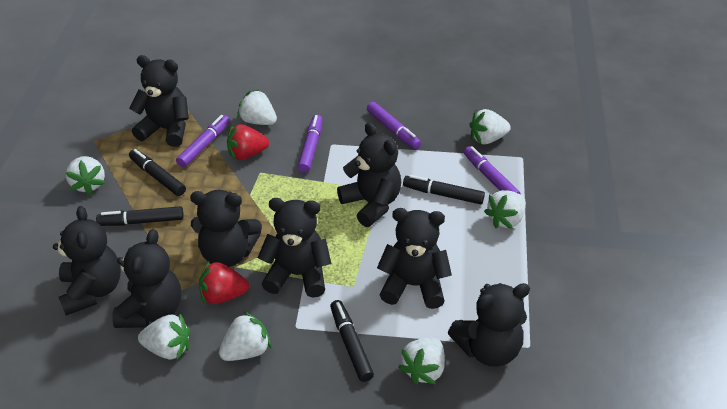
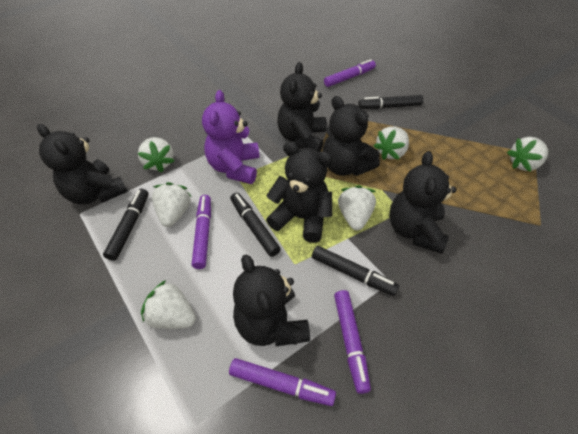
black teddy bear: 8 -> 6
purple teddy bear: 0 -> 1
red strawberry: 2 -> 0
white strawberry: 7 -> 6

